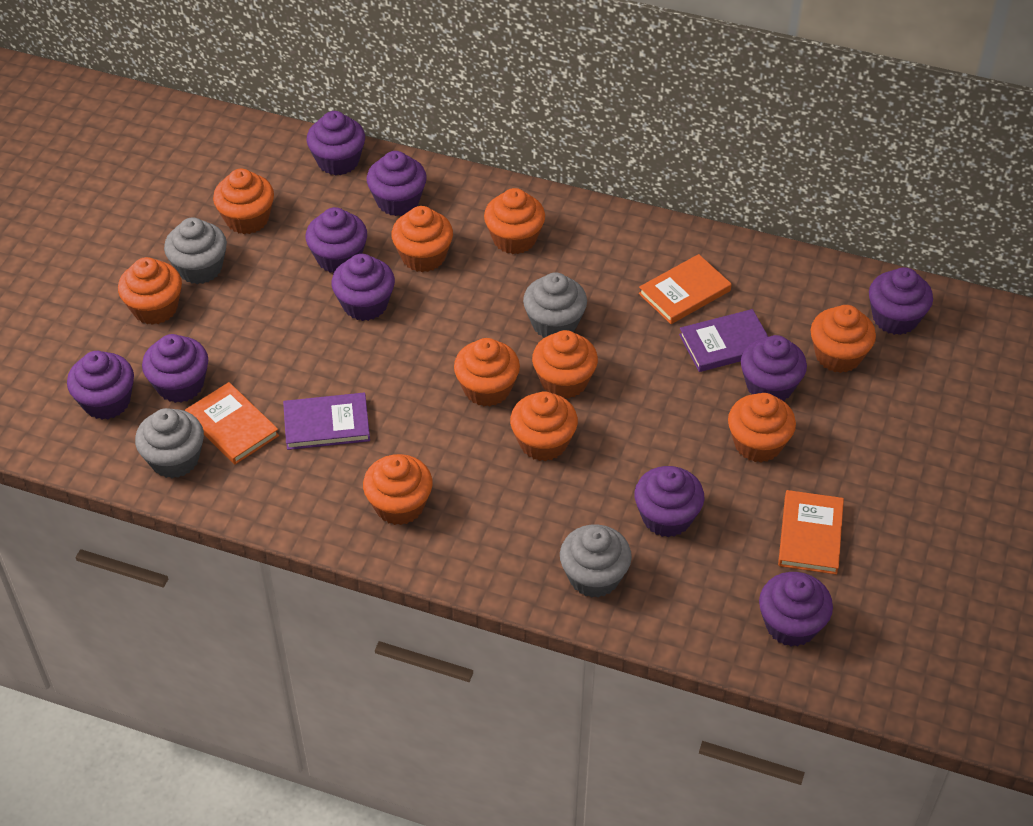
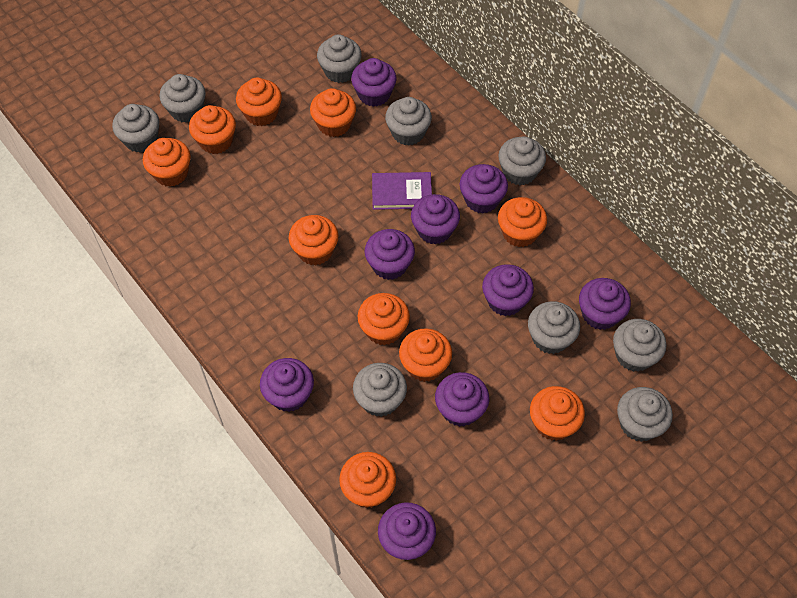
grey cupcake: 4 -> 9
orange book: 3 -> 0
purple book: 2 -> 1
purple cupcake: 10 -> 9

